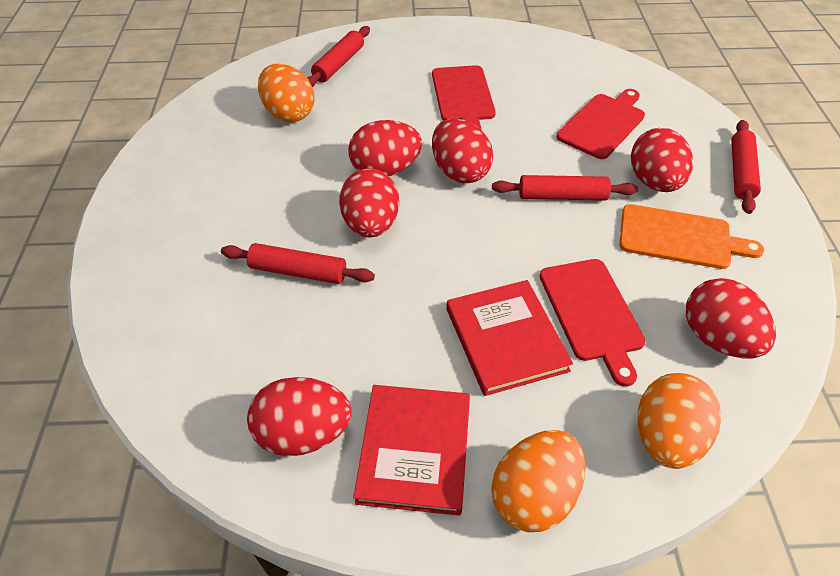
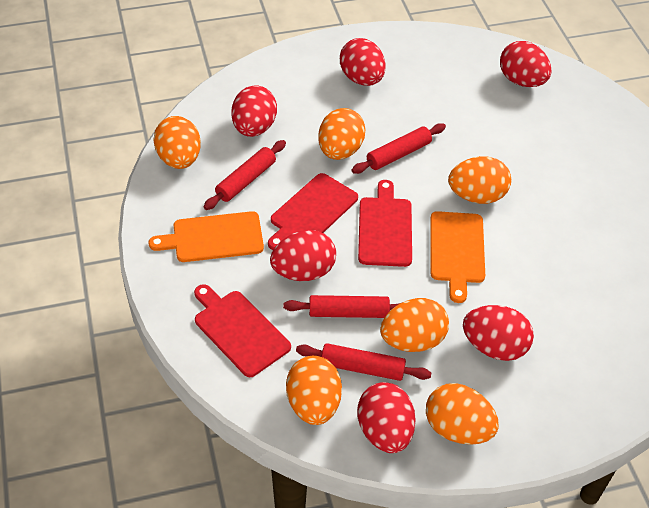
orange cutting board: 1 -> 2
orange egg: 3 -> 6
red book: 2 -> 0

